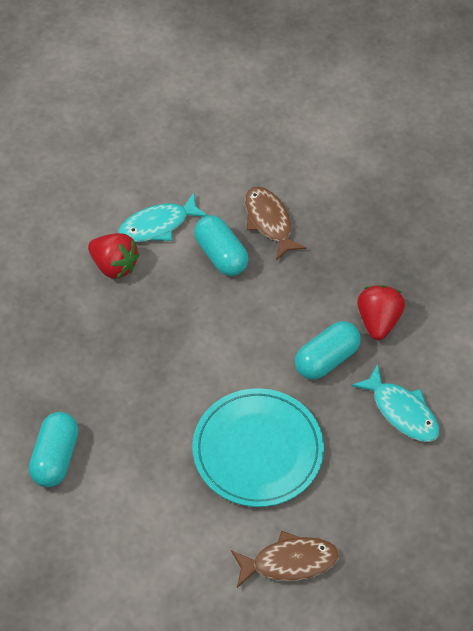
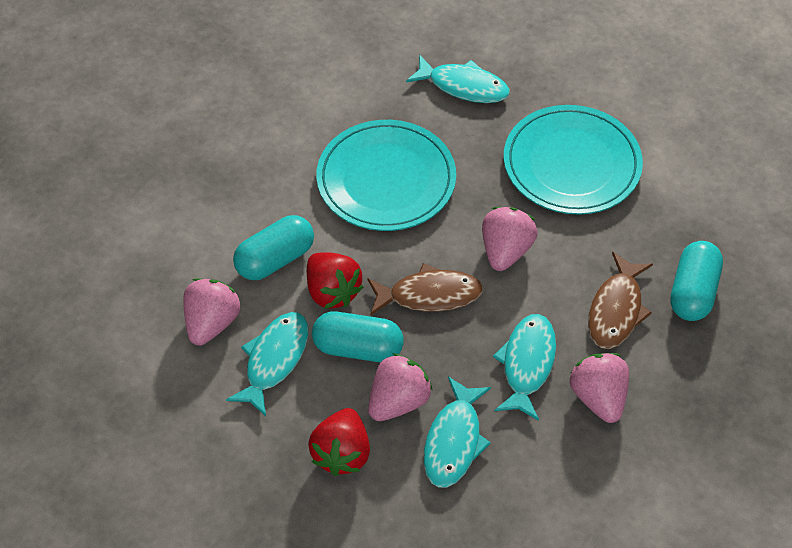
pink strawberry: 0 -> 4
turquoise fish: 2 -> 4
turquoise plate: 1 -> 2

